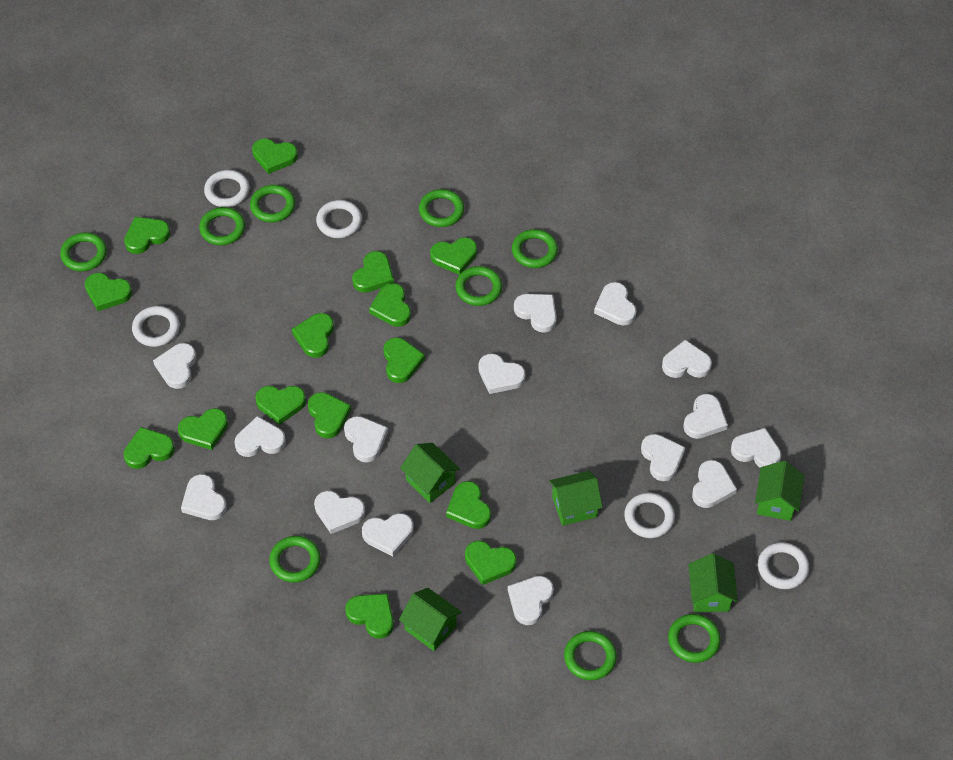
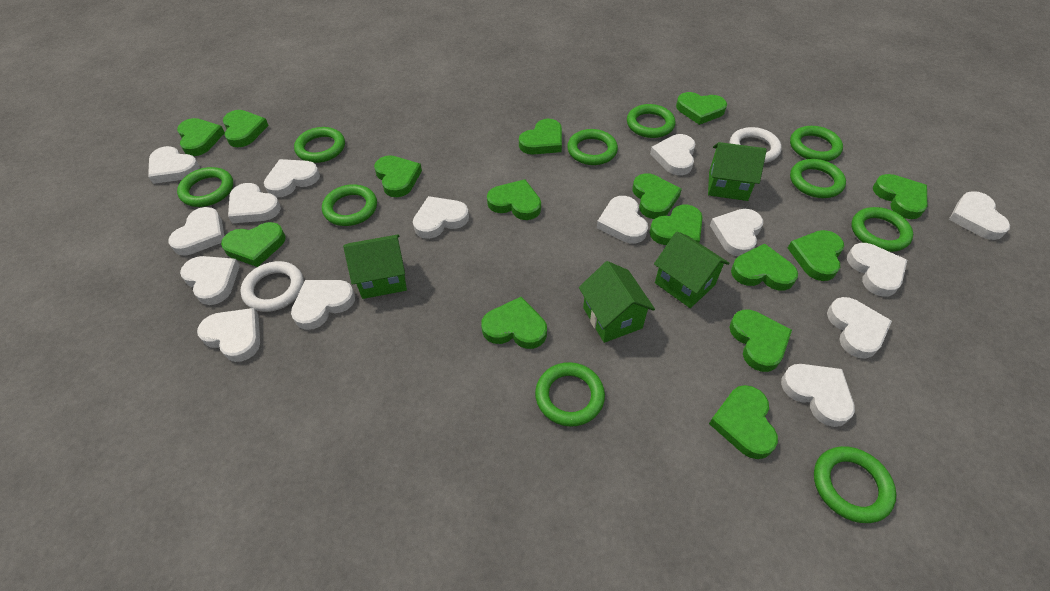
green house: 5 -> 4
green ring: 9 -> 10
white ring: 5 -> 2

